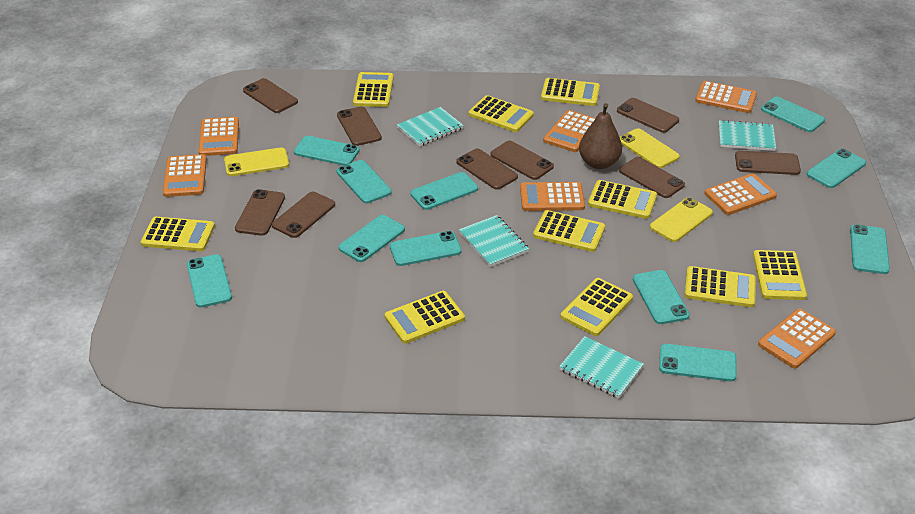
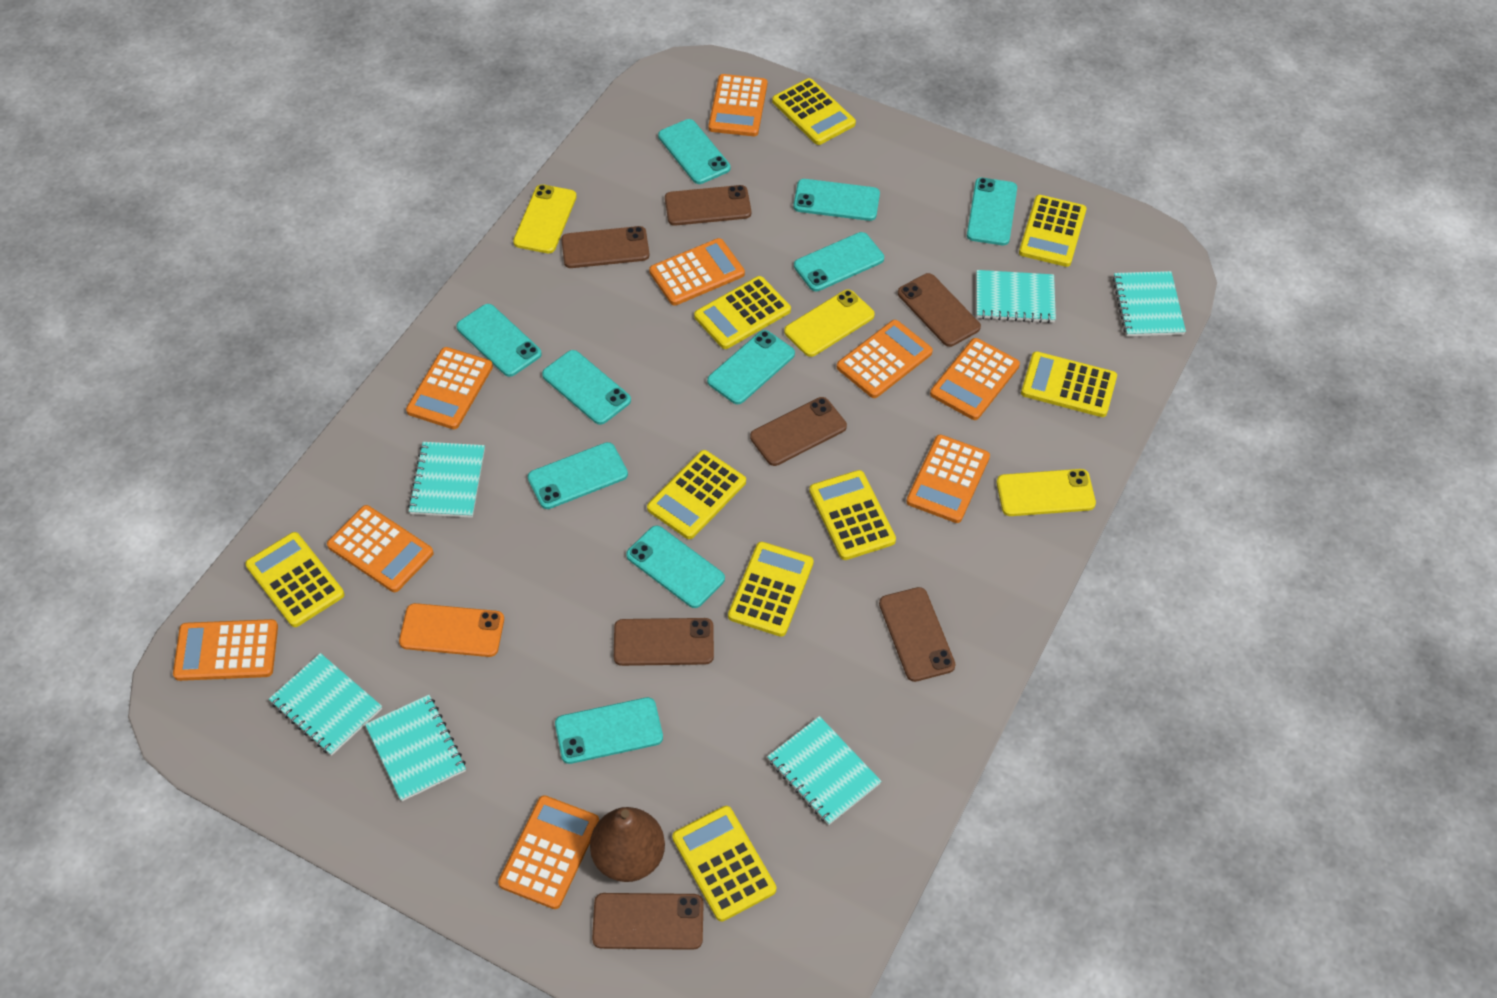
brown phone: 9 -> 7
orange calculator: 7 -> 9
orange phone: 0 -> 1
turquoise notebook: 4 -> 6
turquoise phone: 11 -> 10
yellow calculator: 10 -> 9

